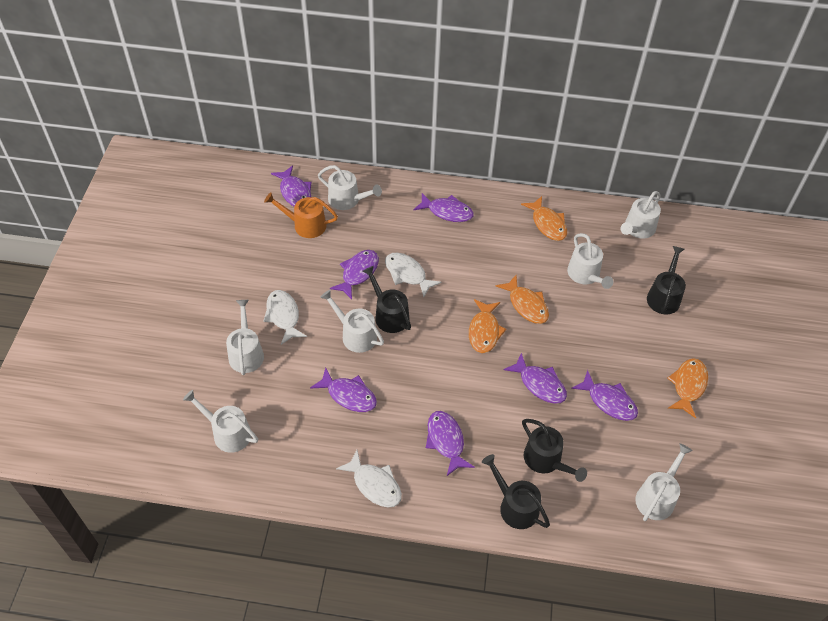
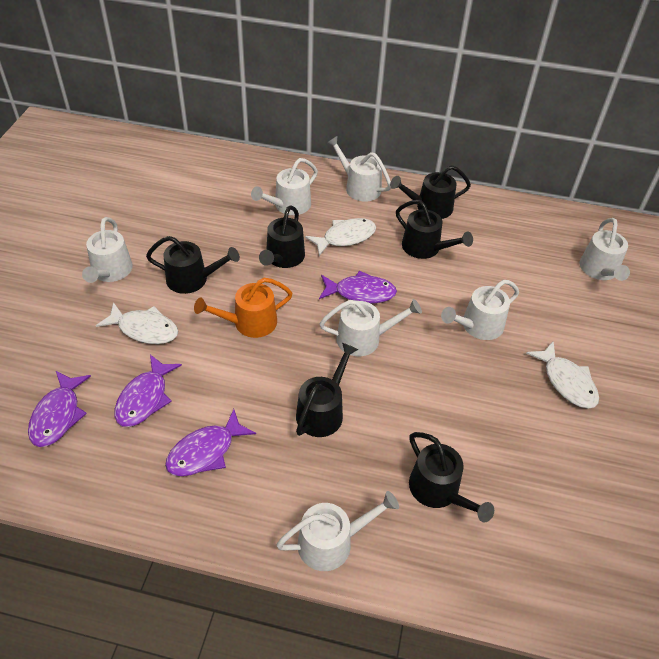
black watering can: 4 -> 6
orange fish: 4 -> 0
purple fish: 7 -> 4

